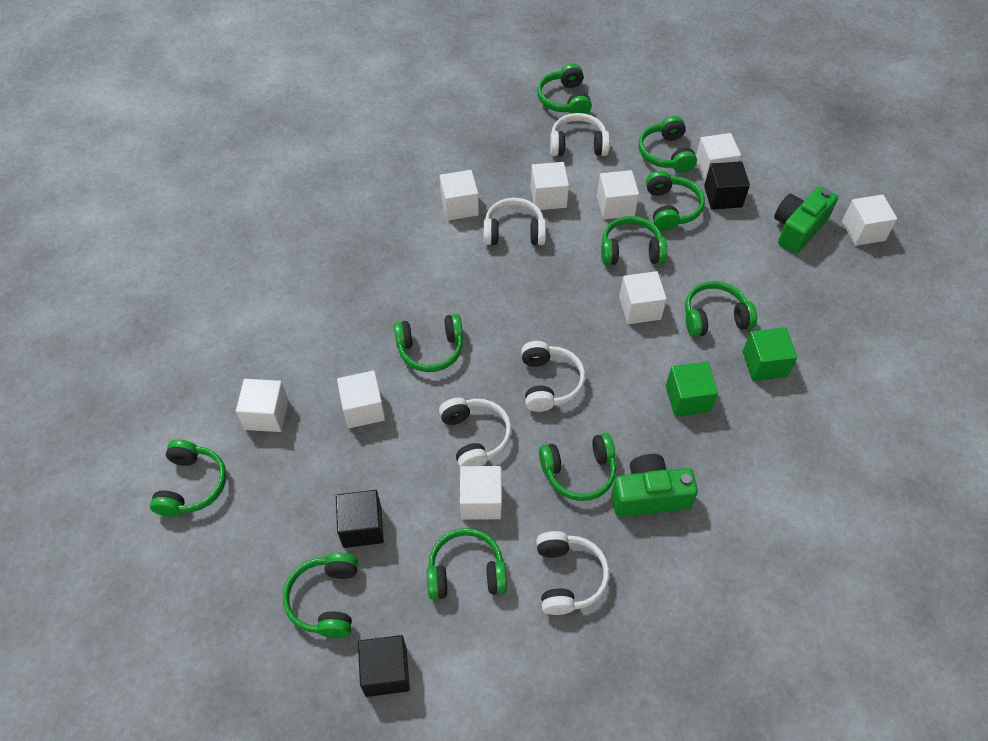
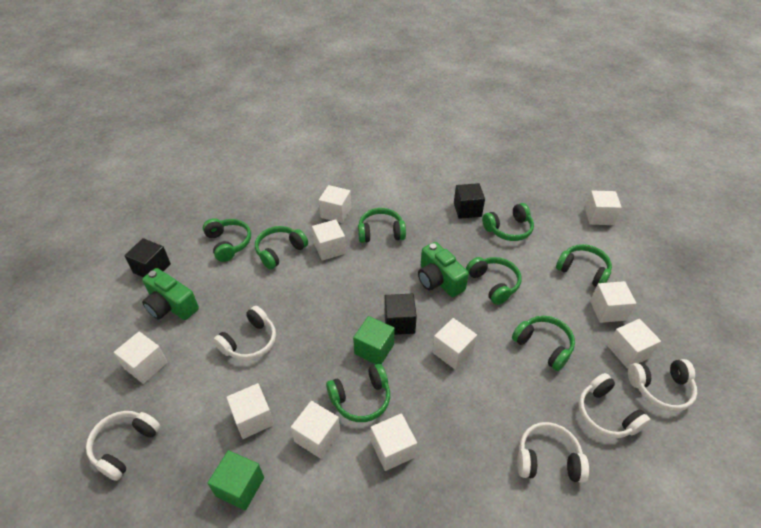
green headphones: 10 -> 8
white cube: 9 -> 10

